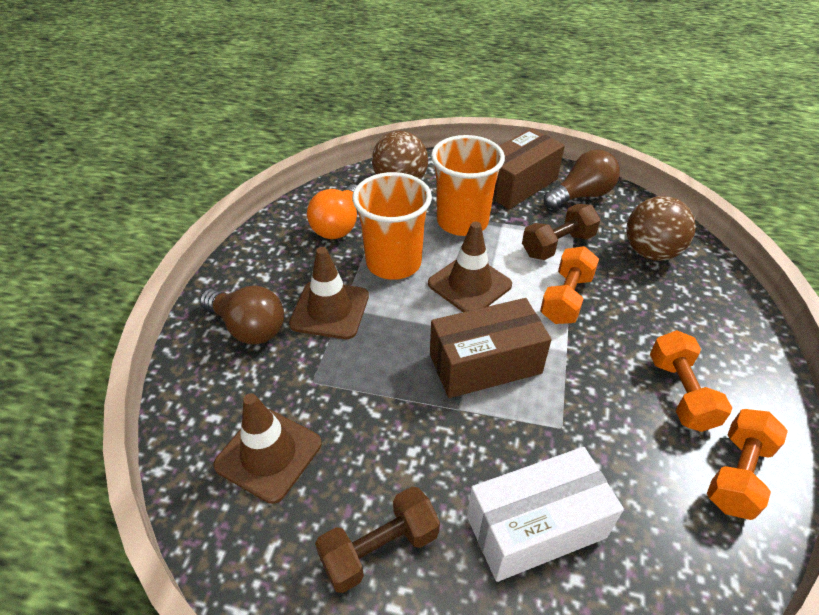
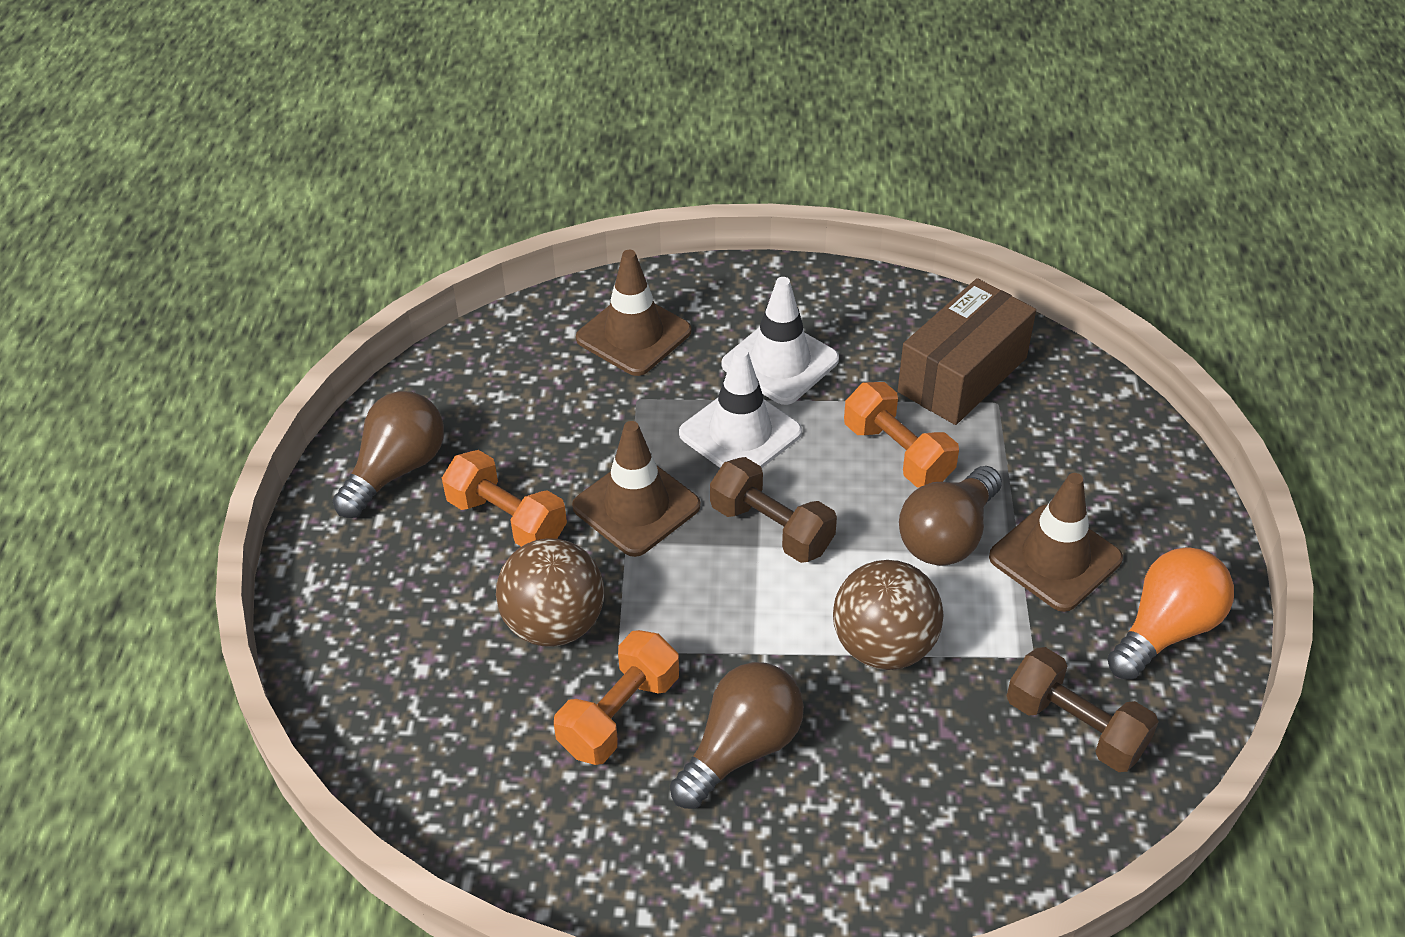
brown box: 2 -> 1
brown light bulb: 2 -> 3
orange cup: 2 -> 0
white box: 1 -> 0
white traffic cone: 0 -> 2

